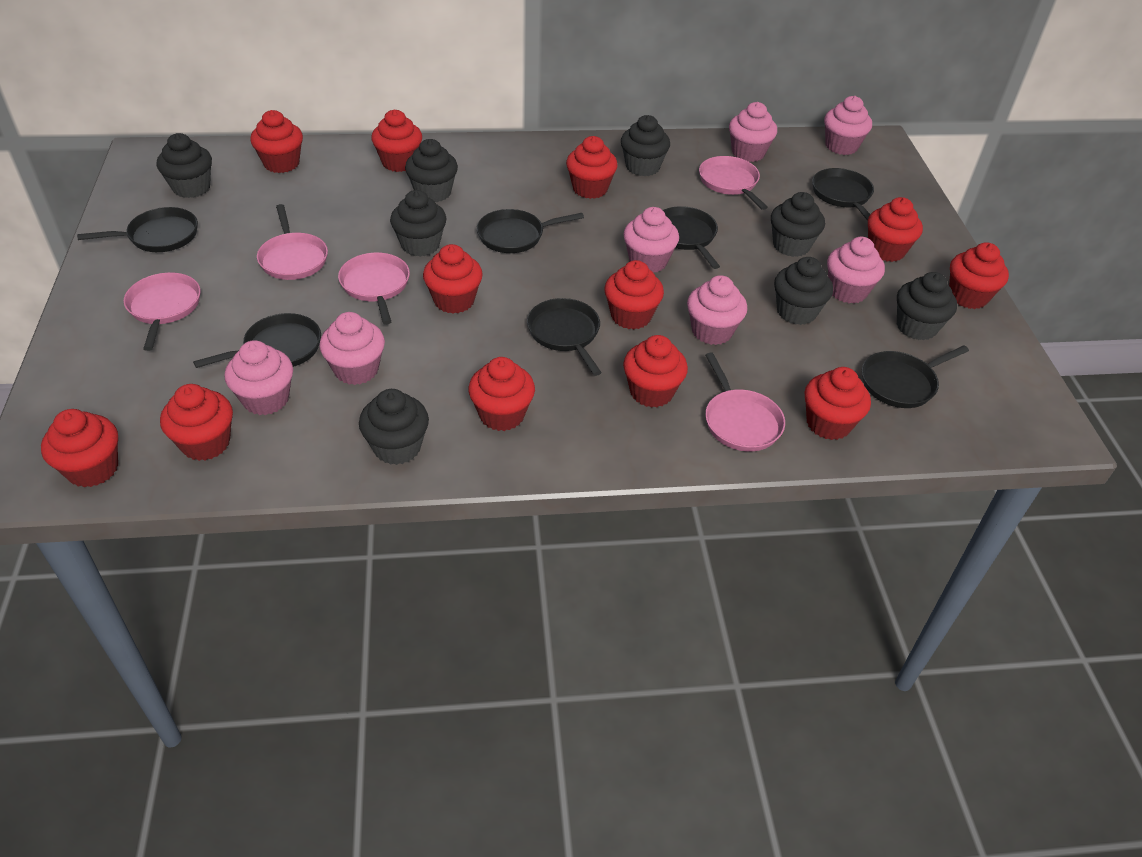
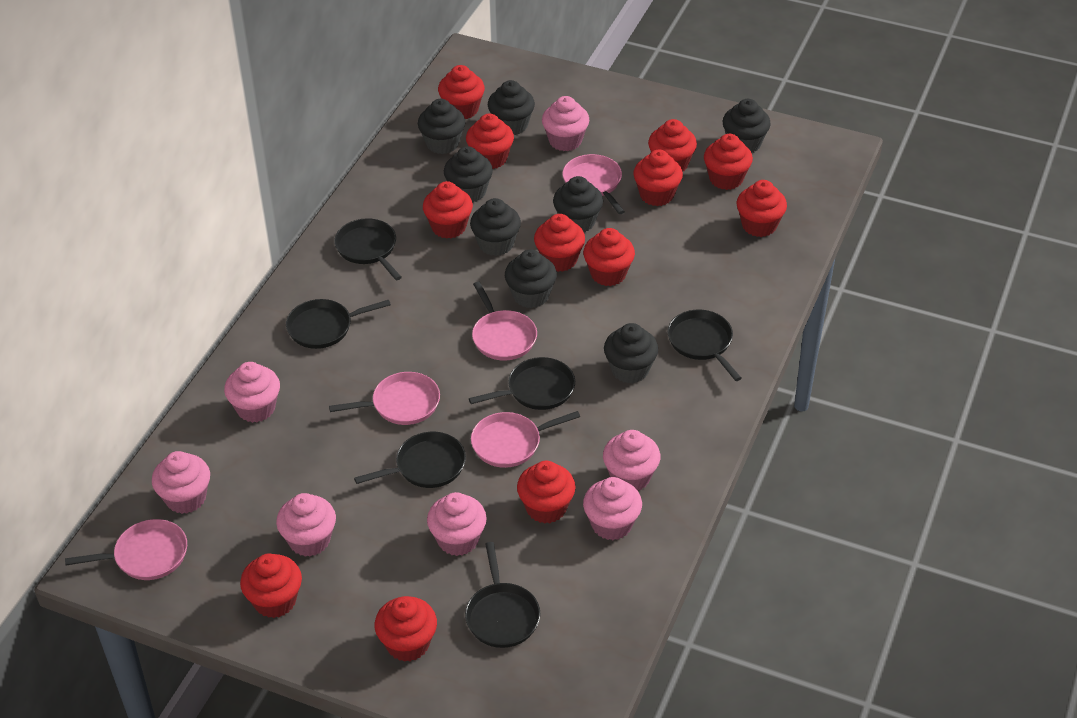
black pan: 7 -> 6

